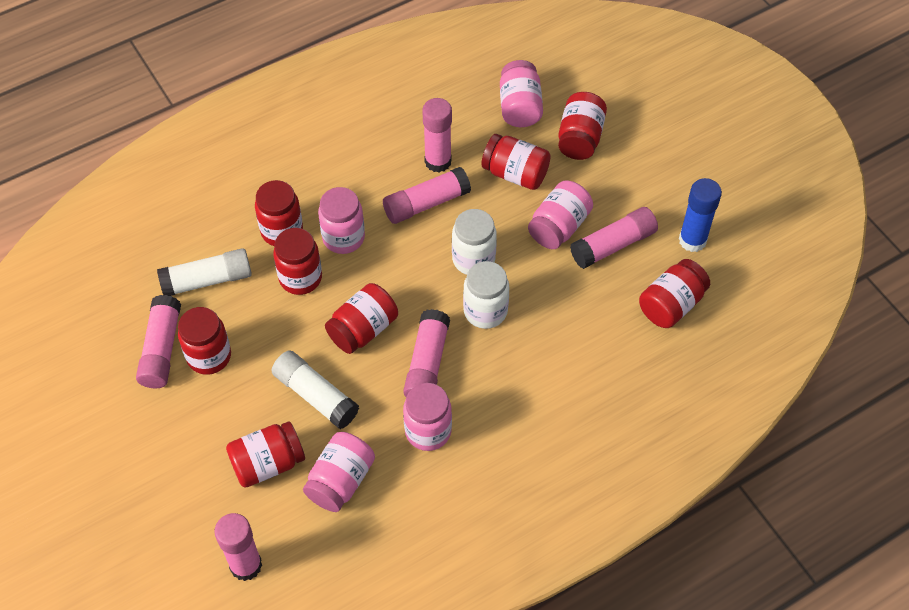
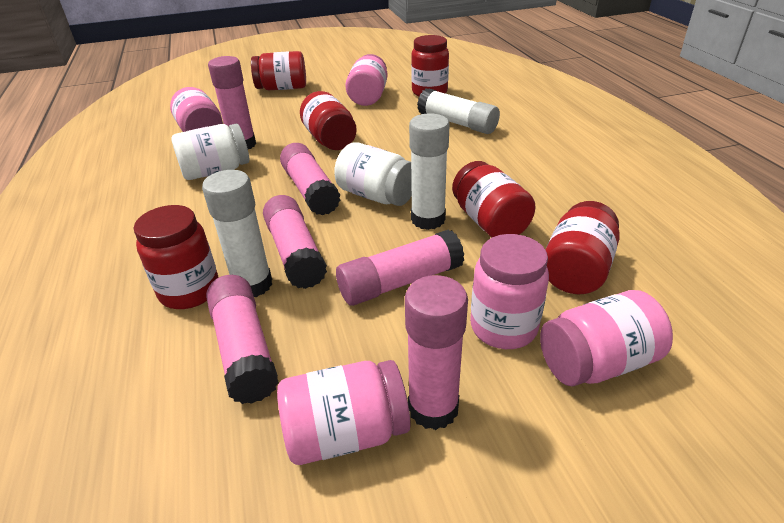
blue glue stick: 1 -> 0
red jar: 8 -> 6
white glue stick: 2 -> 3

